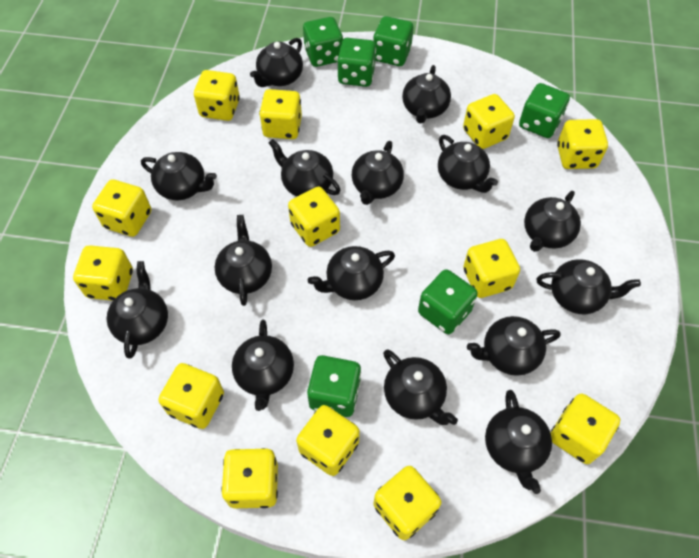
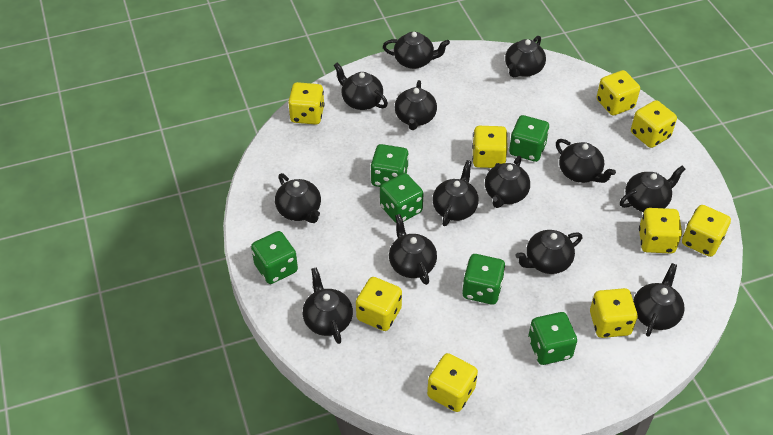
black teapot: 15 -> 13
yellow dice: 13 -> 9

